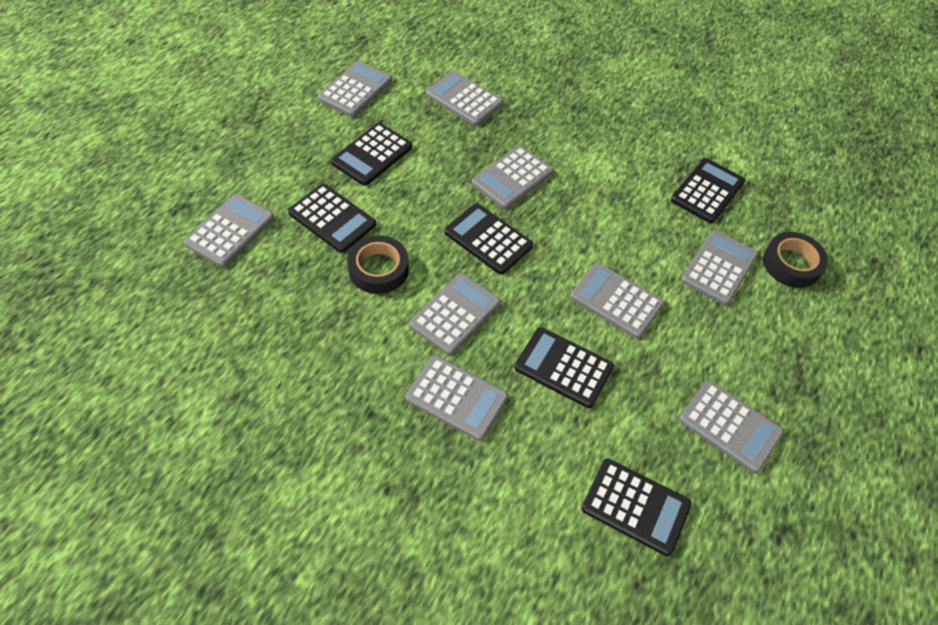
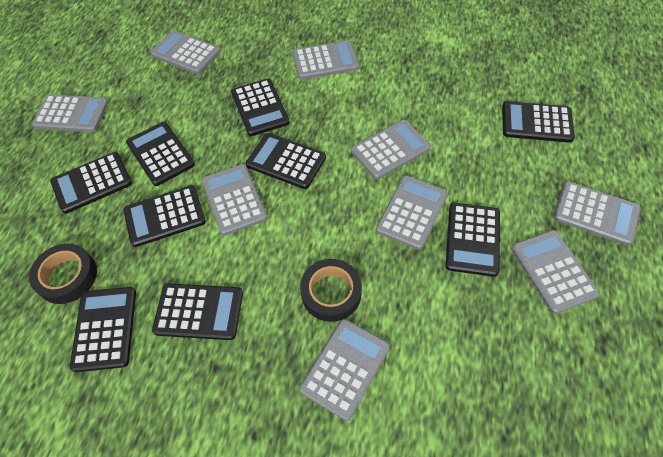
black calculator: 6 -> 9

